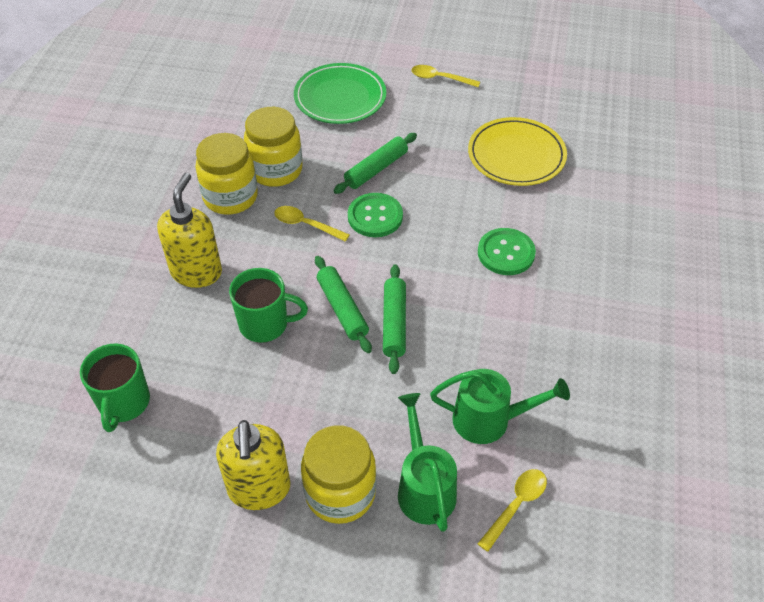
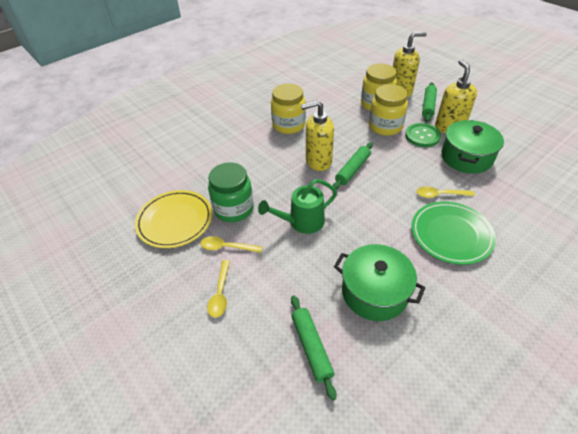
green button: 2 -> 1
green jar: 0 -> 1
green mug: 2 -> 0
green pot: 0 -> 2
green watering can: 2 -> 1
yellow soap dispenser: 2 -> 3

